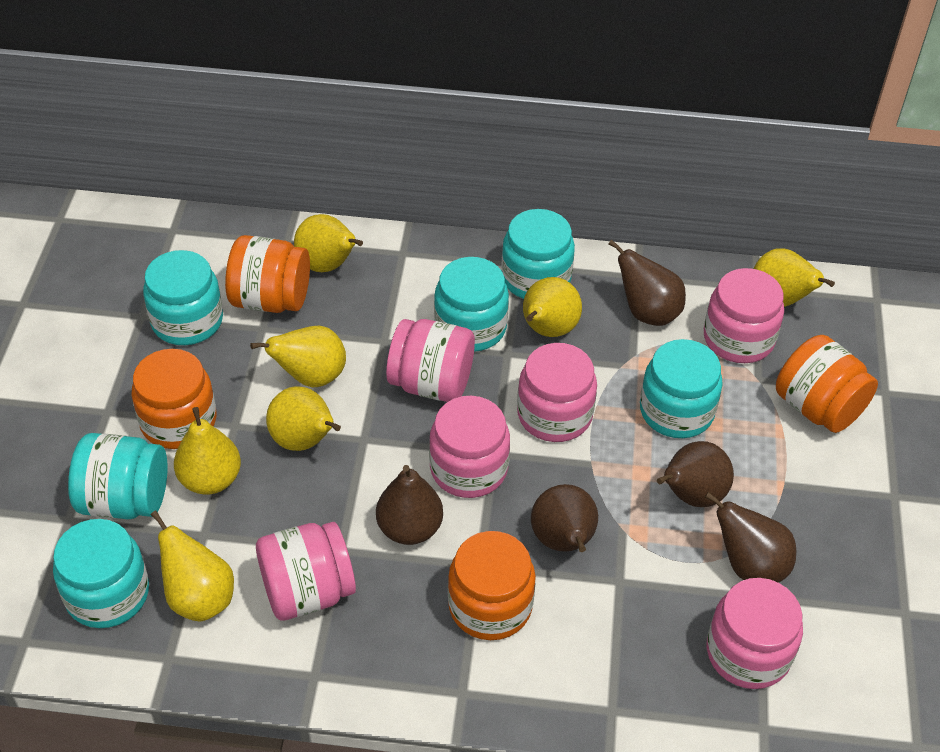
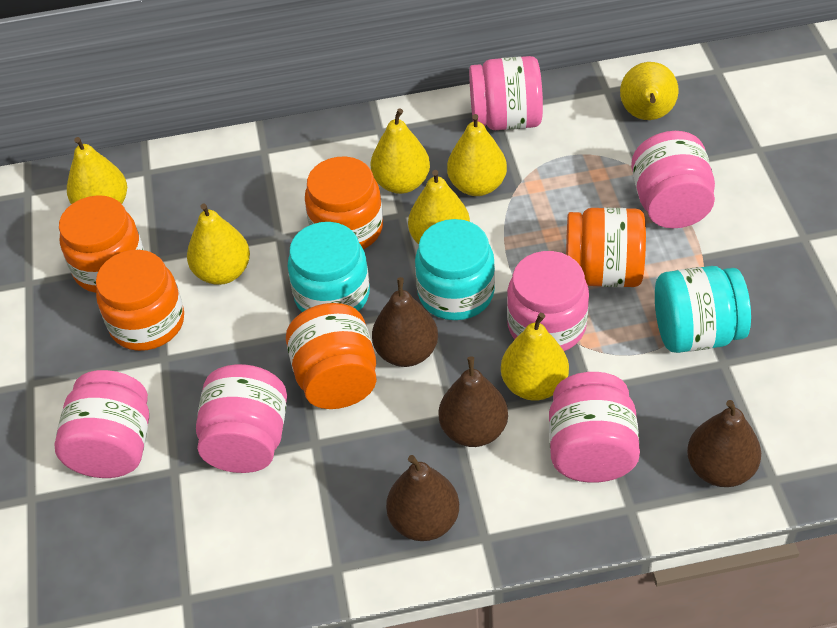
brown pear: 5 -> 4
orange jar: 4 -> 5
turquoise jar: 6 -> 3

